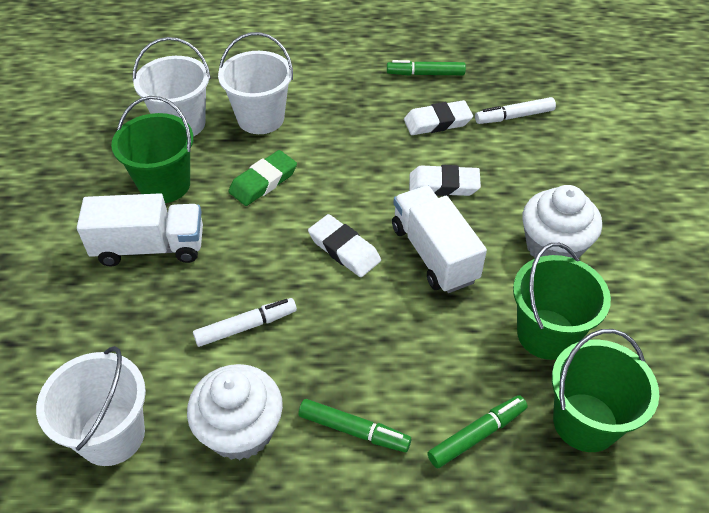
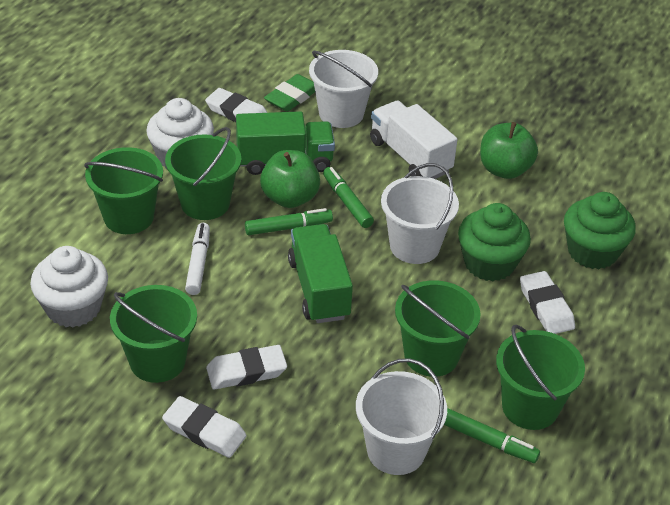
green apple: 0 -> 2
green bucket: 3 -> 5
green cupcake: 0 -> 2
green truck: 0 -> 2
white eraser: 3 -> 4
white marker: 2 -> 1
white truck: 2 -> 1

